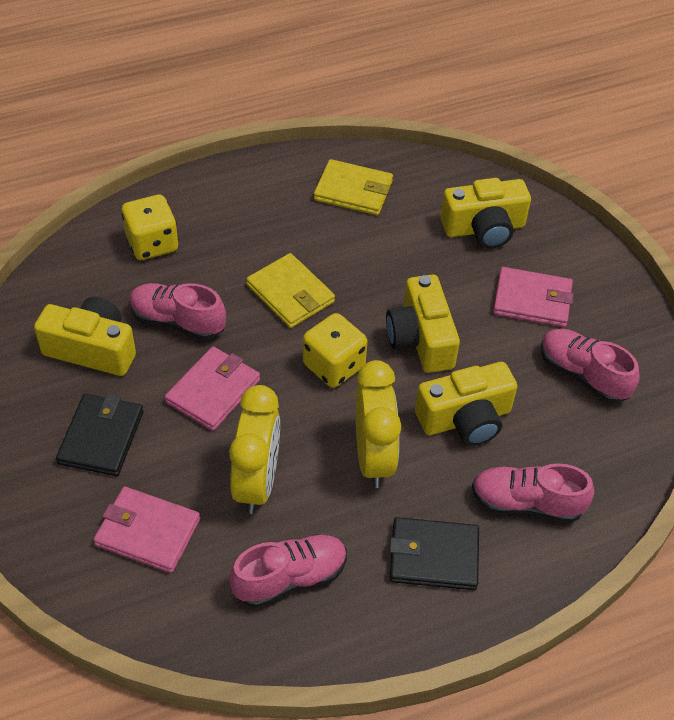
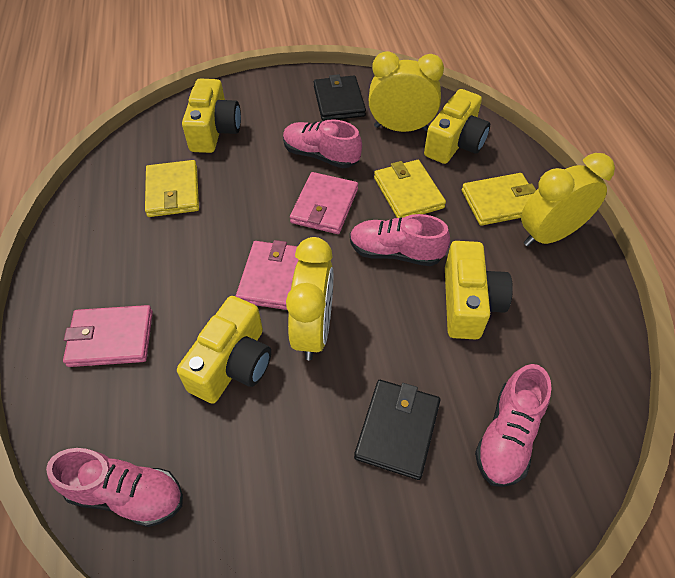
yellow clock: 2 -> 3
yellow dice: 2 -> 0
yellow wallet: 2 -> 3

